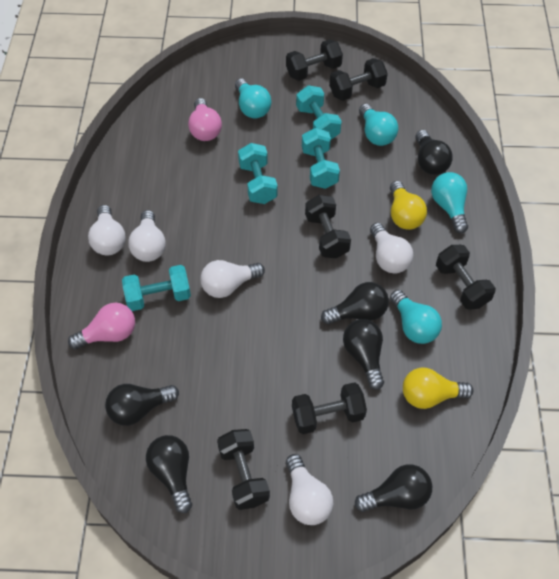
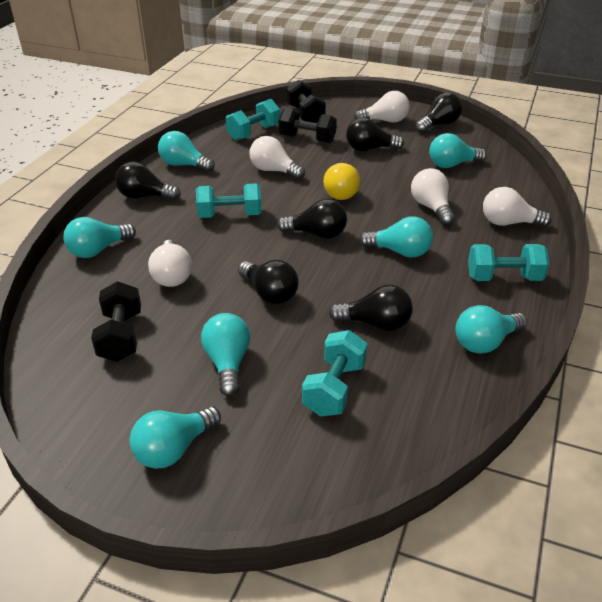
black dumbbell: 6 -> 3
pink light bulb: 2 -> 0
turquoise light bulb: 4 -> 7
yellow light bulb: 2 -> 1

